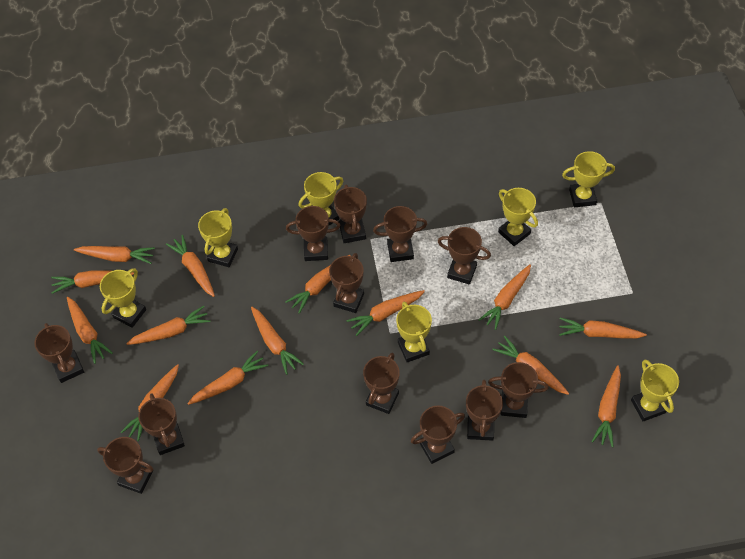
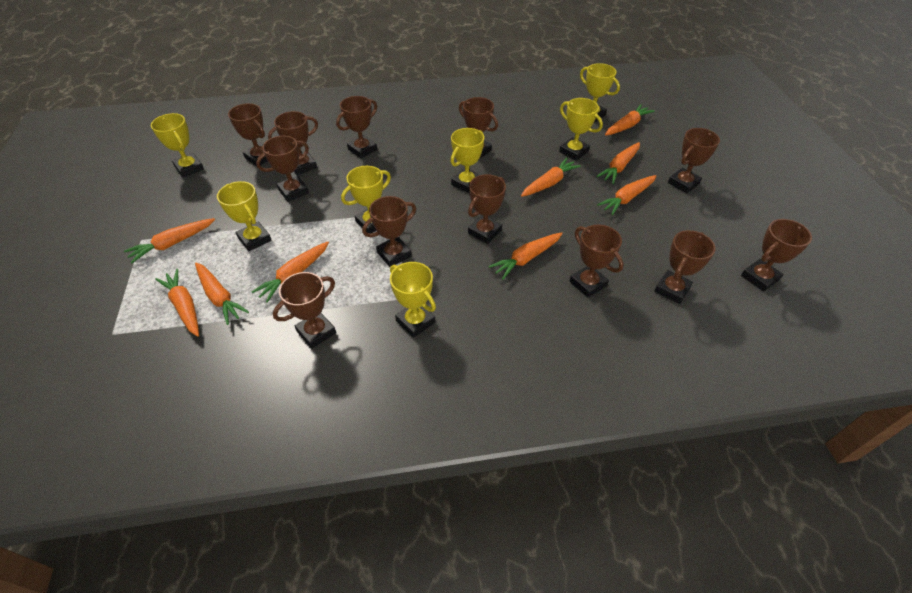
orange carrot: 14 -> 9

